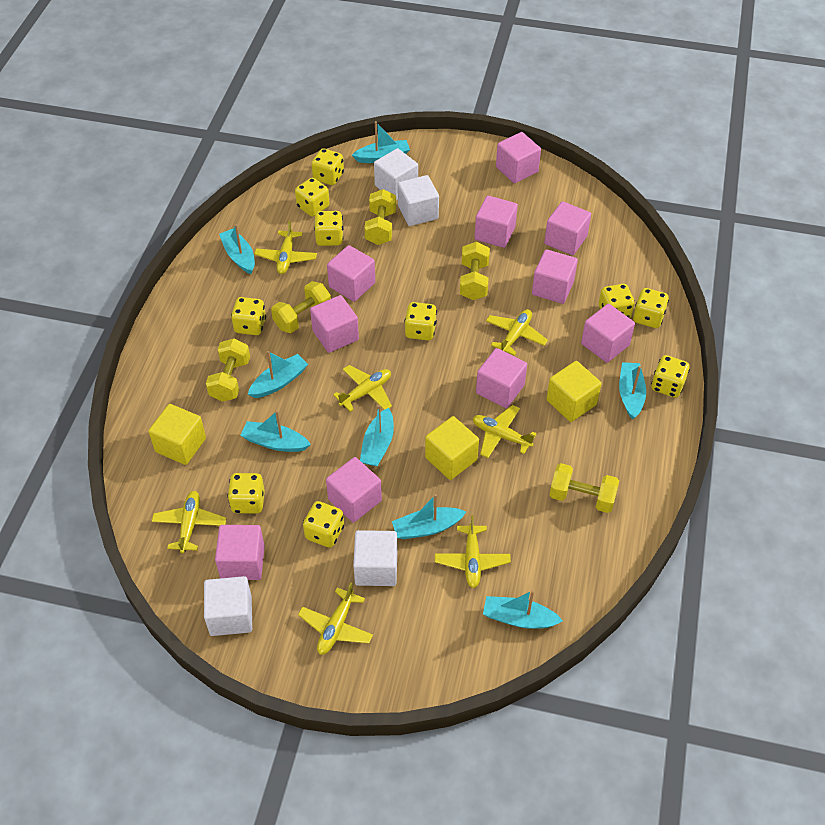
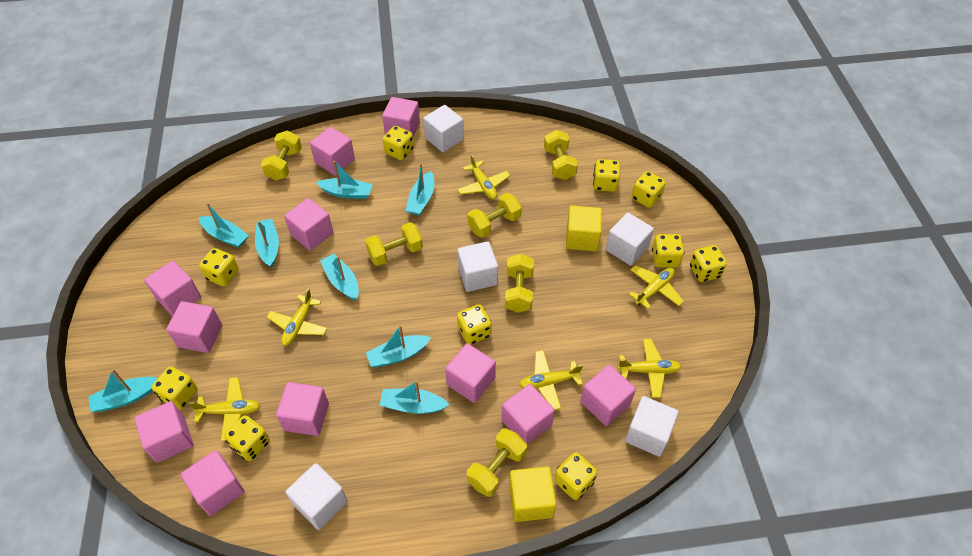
pink cube: 10 -> 11
white cube: 4 -> 5
yellow cube: 3 -> 2
yellow dumbbell: 5 -> 6
yellow plane: 7 -> 6

